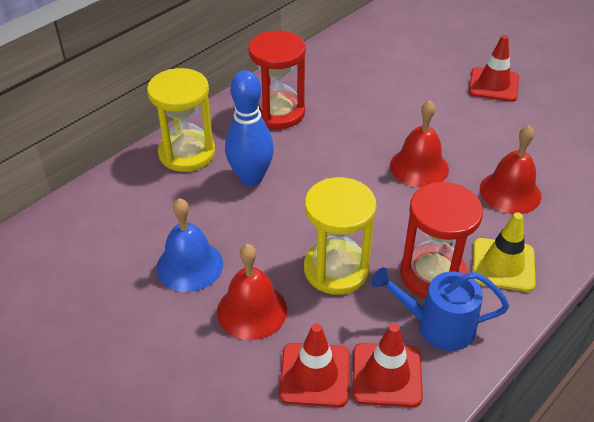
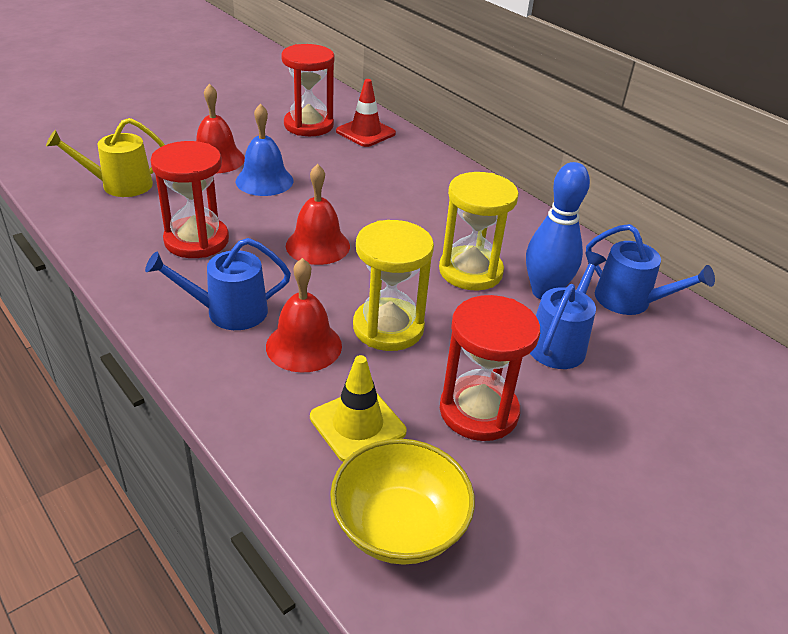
blue watering can: 1 -> 3
red hourglass: 2 -> 3
red traffic cone: 3 -> 1
yellow bowl: 0 -> 1
yellow watering can: 0 -> 1

